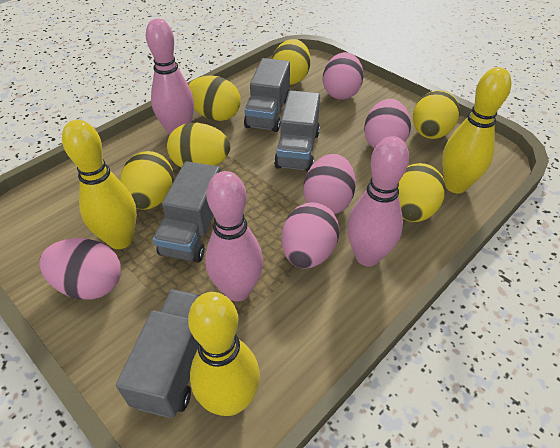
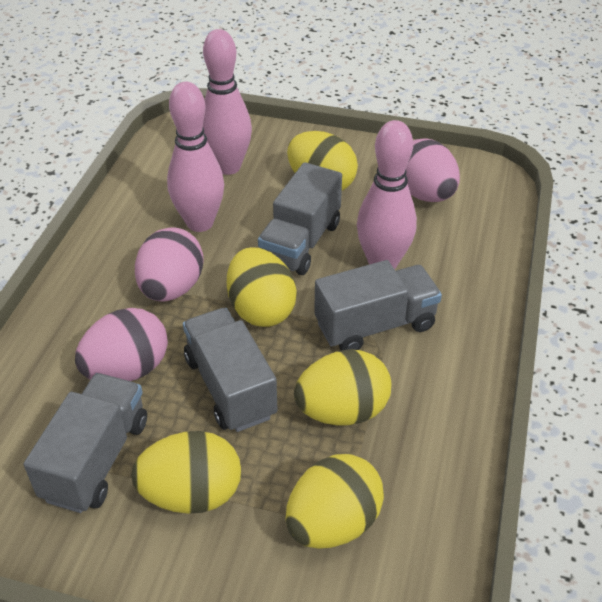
pink egg: 5 -> 3
yellow bowling pin: 3 -> 0
yellow egg: 6 -> 5

